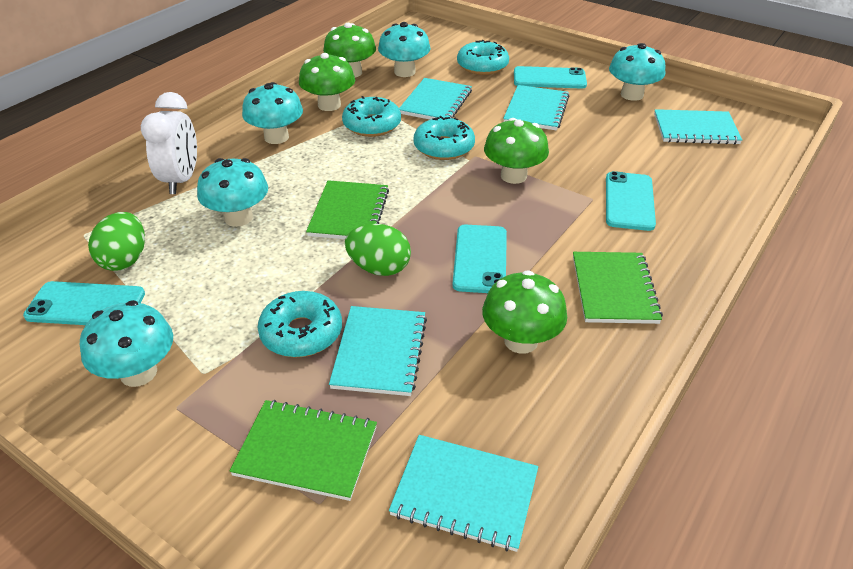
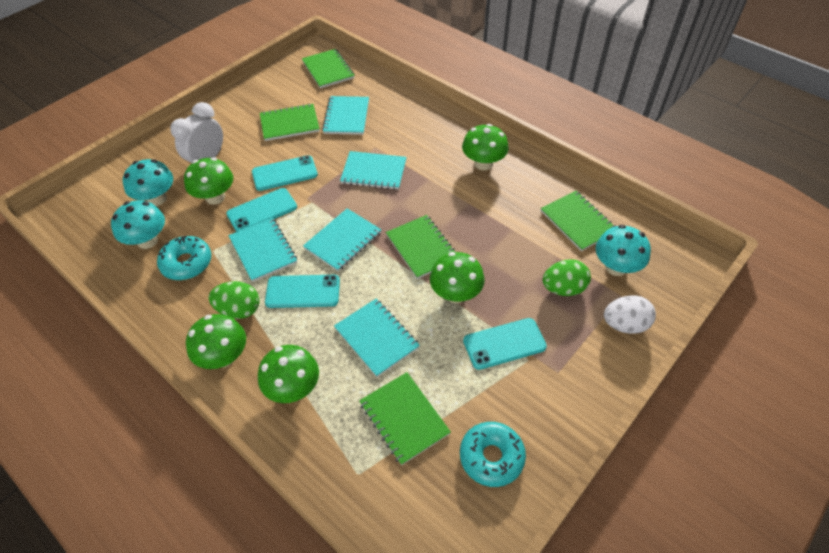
green mushroom: 4 -> 5
green notebook: 3 -> 5
turquoise donut: 4 -> 2
turquoise mushroom: 5 -> 3
white egg: 0 -> 1

